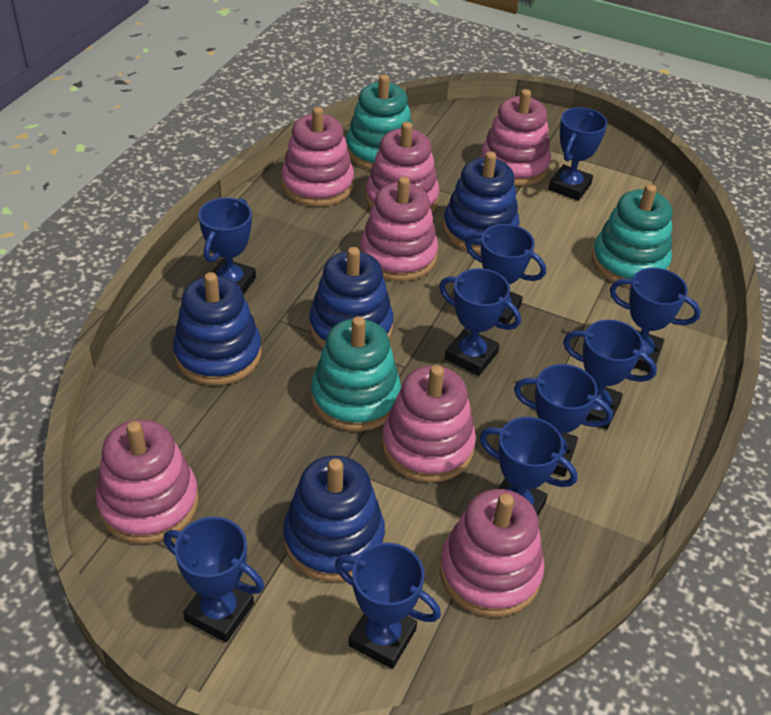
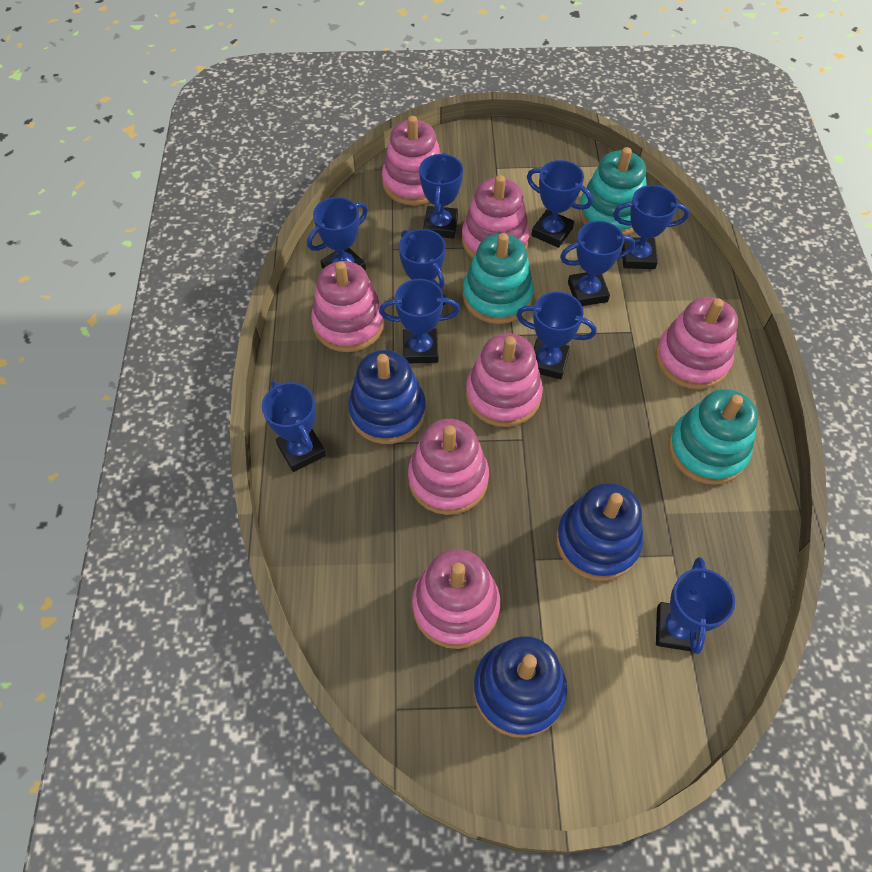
blue stacking toy: 4 -> 3

